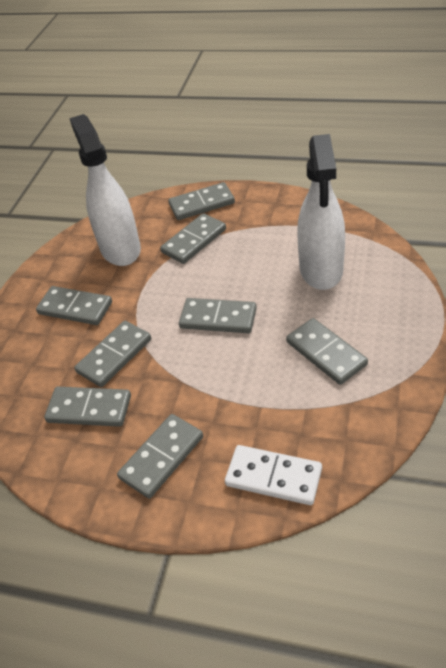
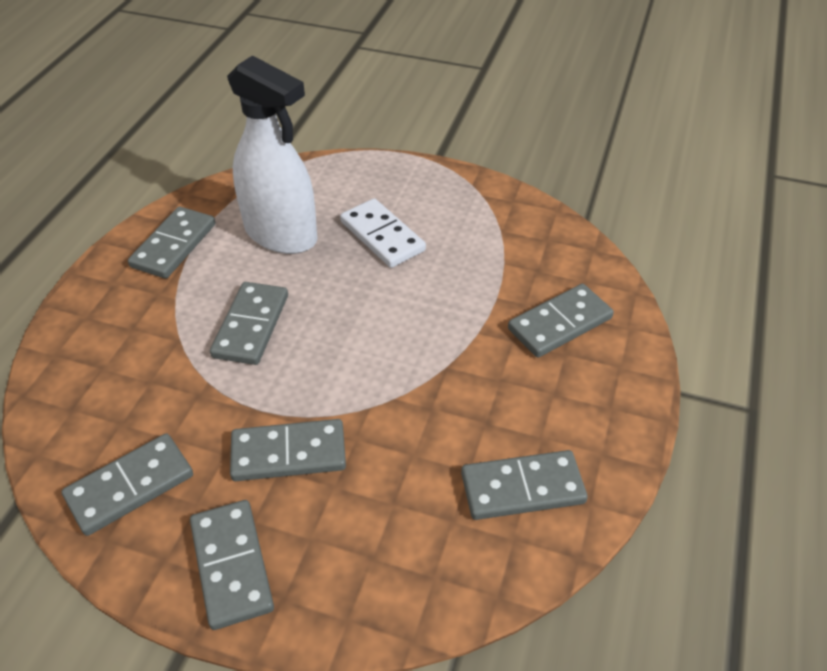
grey domino: 8 -> 7
white spray bottle: 2 -> 1

